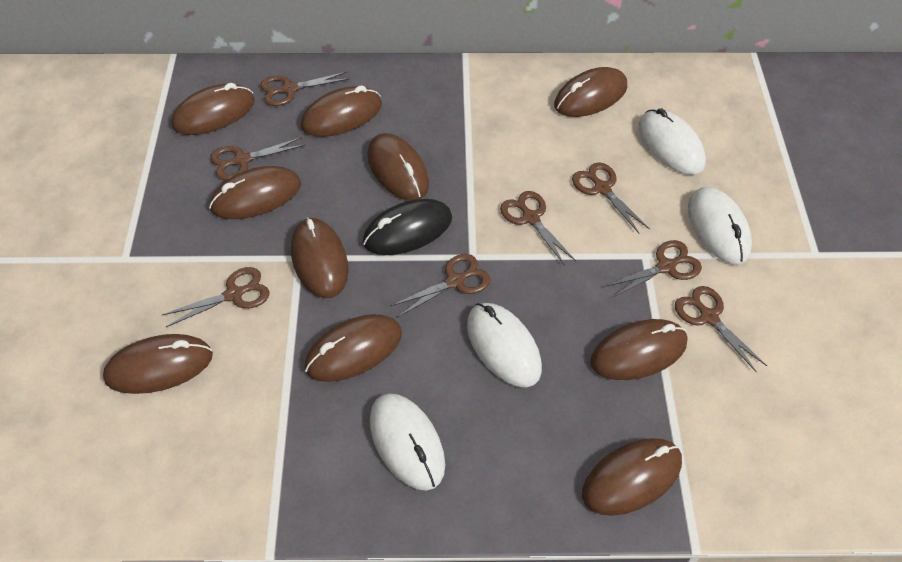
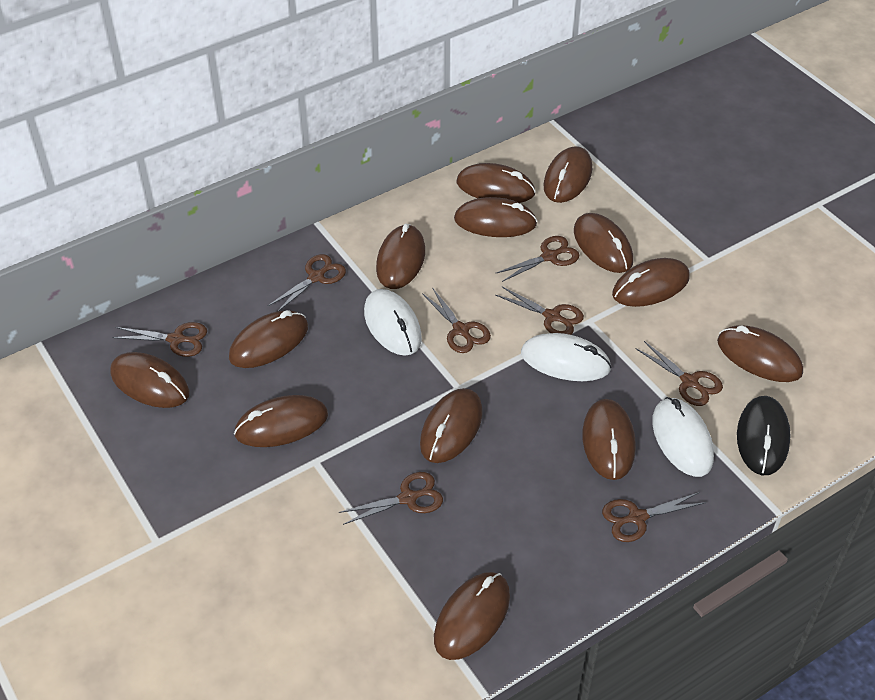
brown mouse: 10 -> 13
white mouse: 4 -> 3

